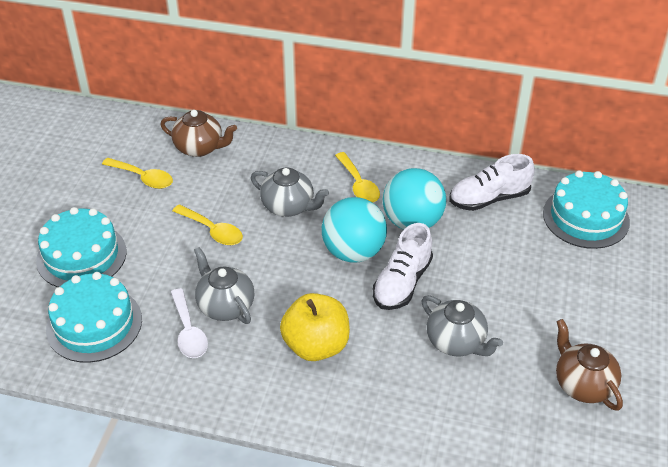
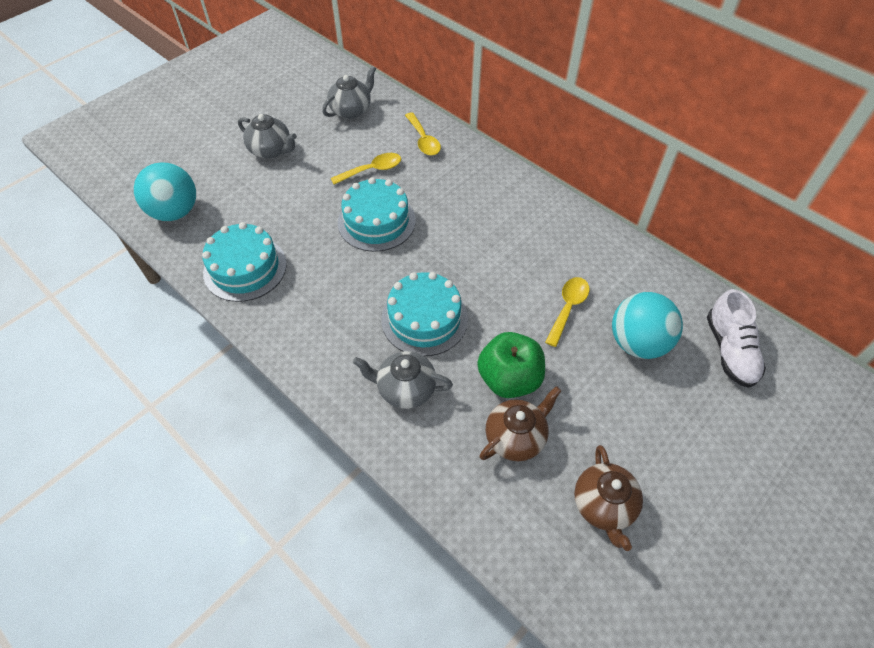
green apple: 0 -> 1
white shoe: 2 -> 1
white spoon: 1 -> 0
yellow apple: 1 -> 0

